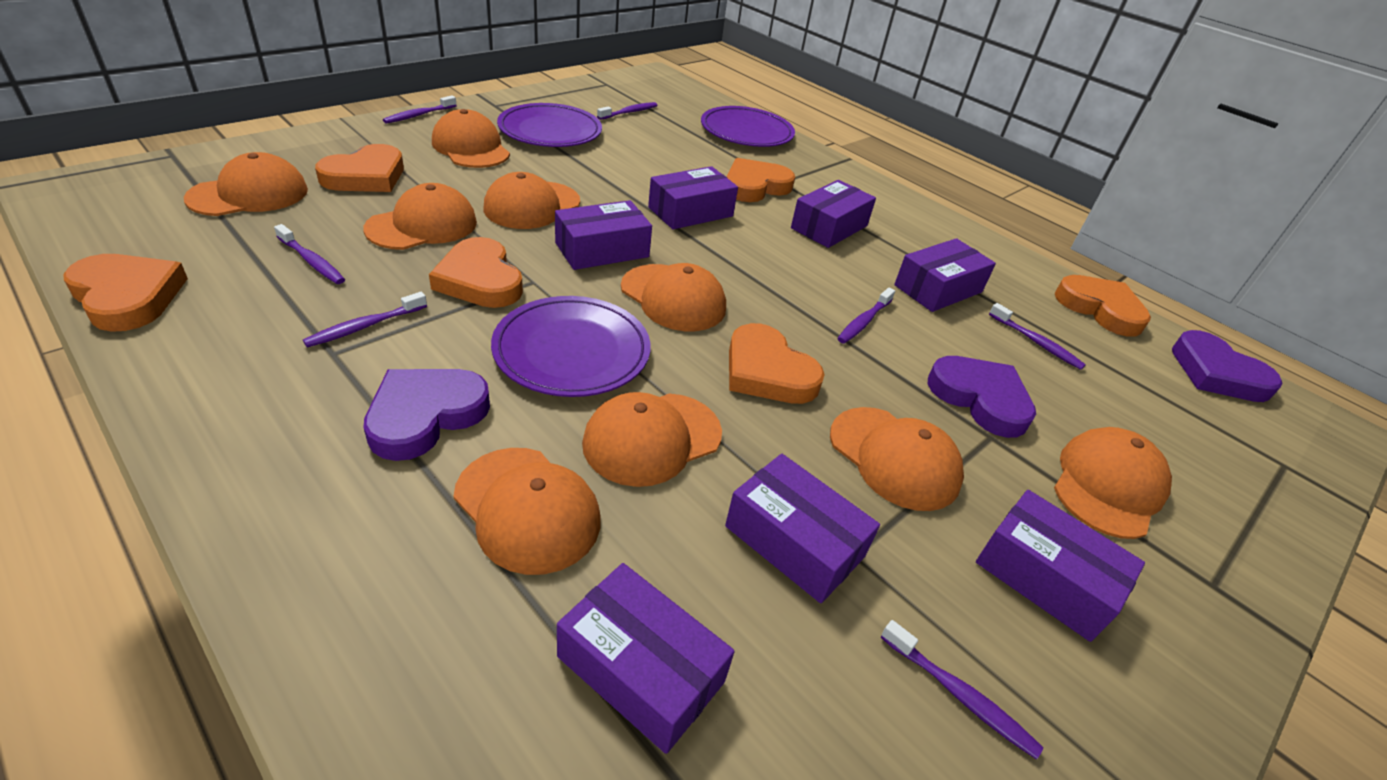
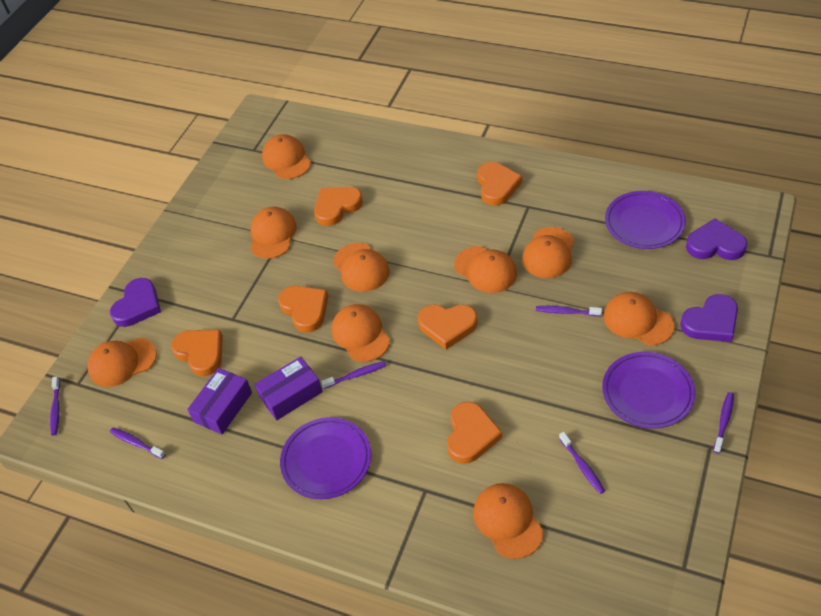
purple box: 7 -> 2
purple toothbrush: 7 -> 6

